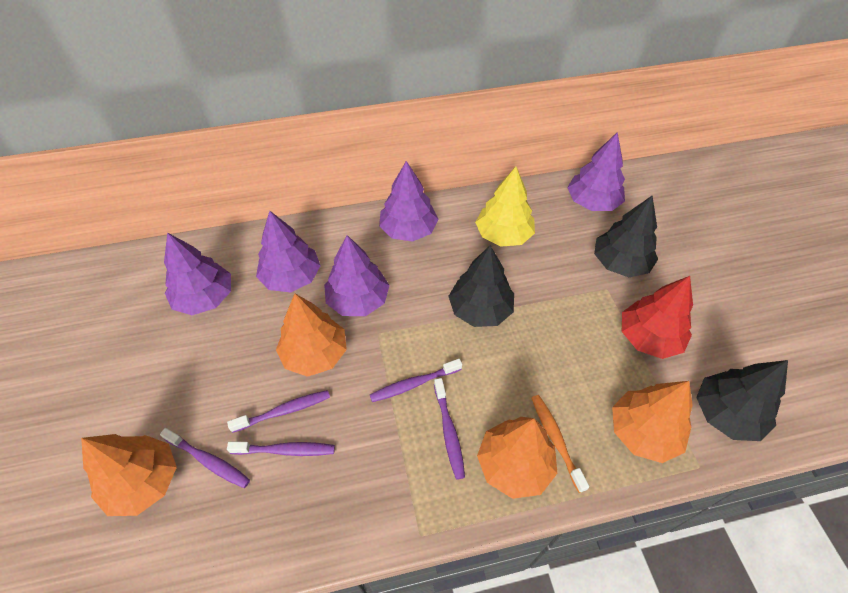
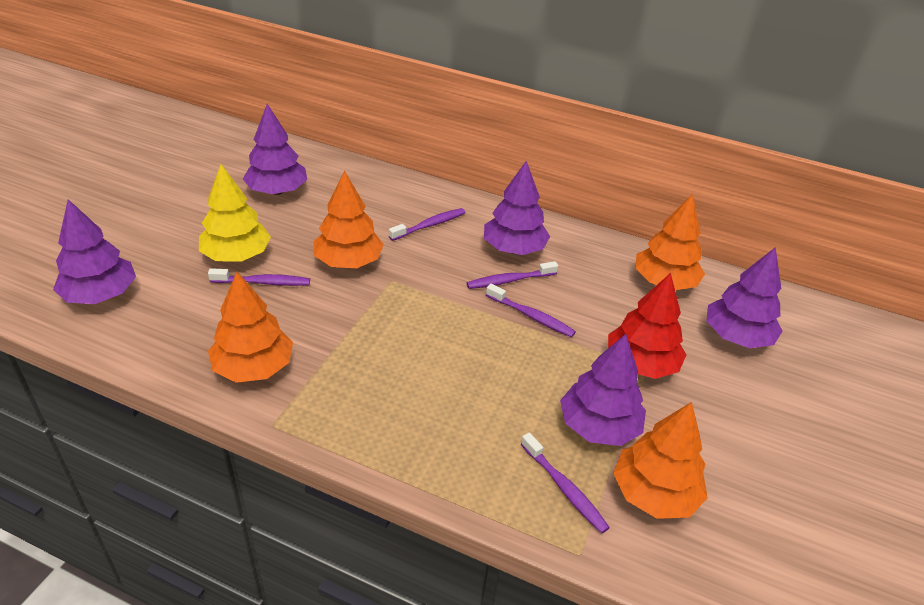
black tree: 3 -> 0
orange toothbrush: 1 -> 0

